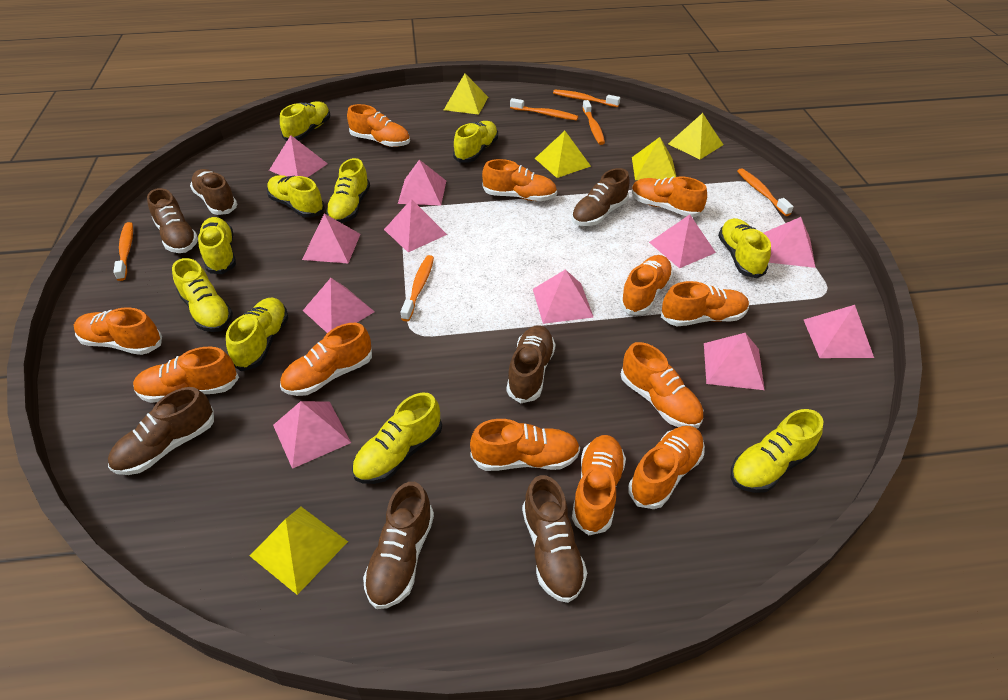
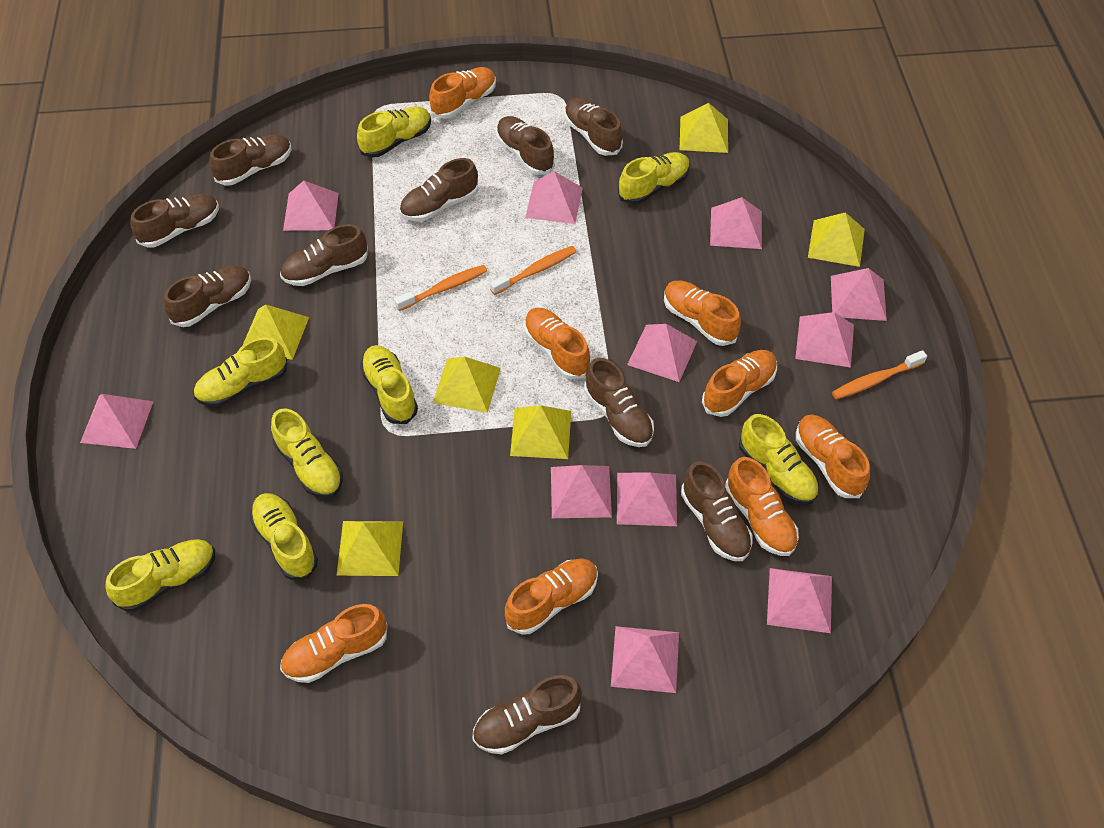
brown shoe: 7 -> 10
orange shoe: 12 -> 8
orange toothbrush: 6 -> 3
yellow pyramid: 5 -> 6
yellow shoe: 10 -> 8

